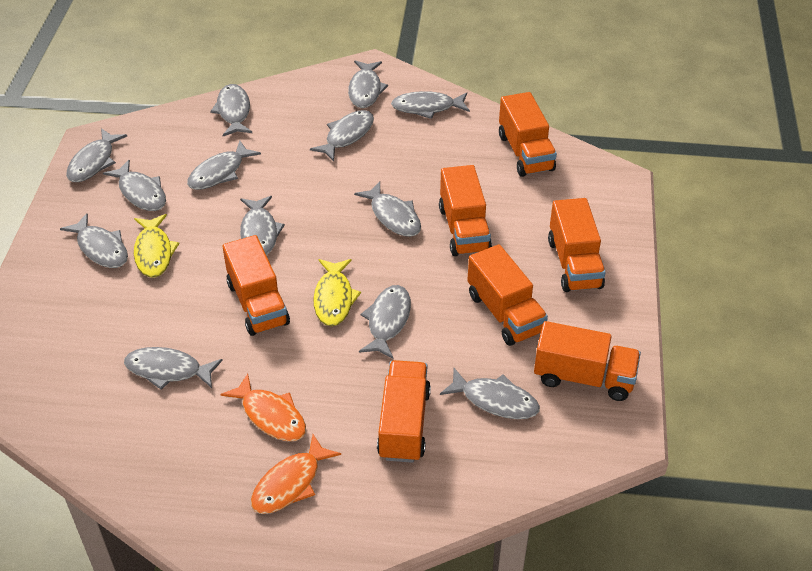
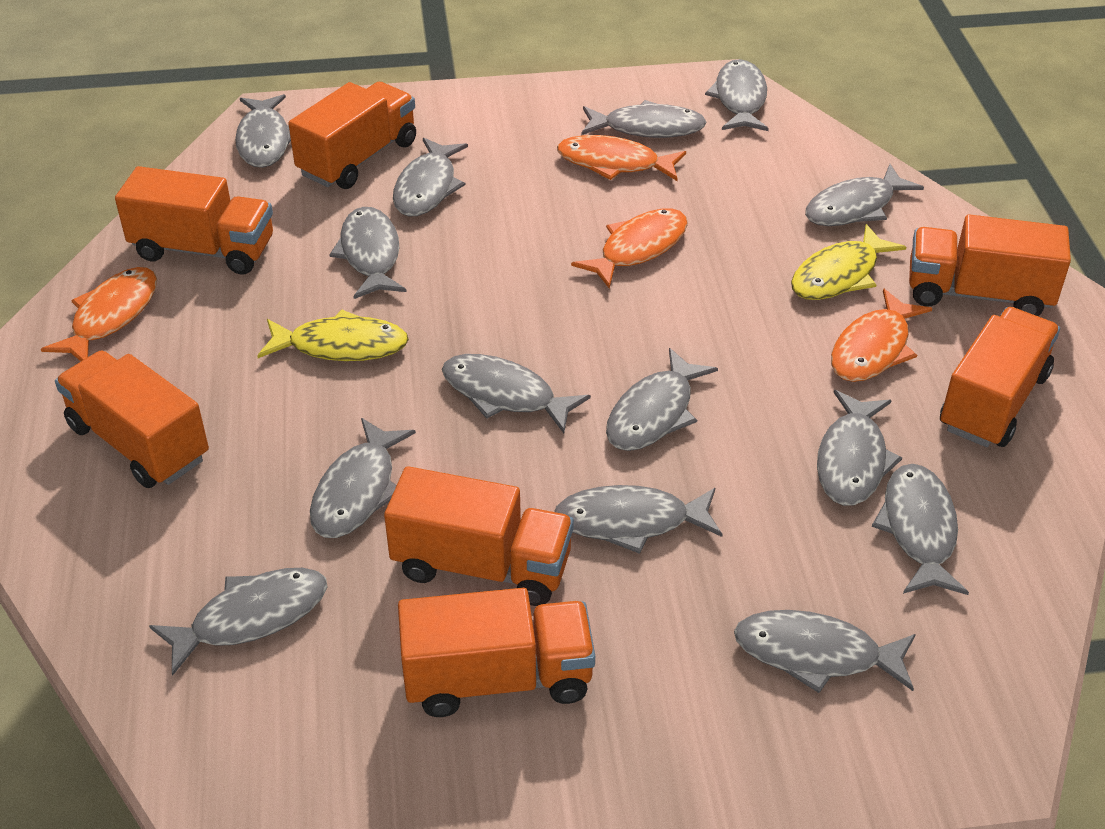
grey fish: 13 -> 14
orange fish: 2 -> 4

